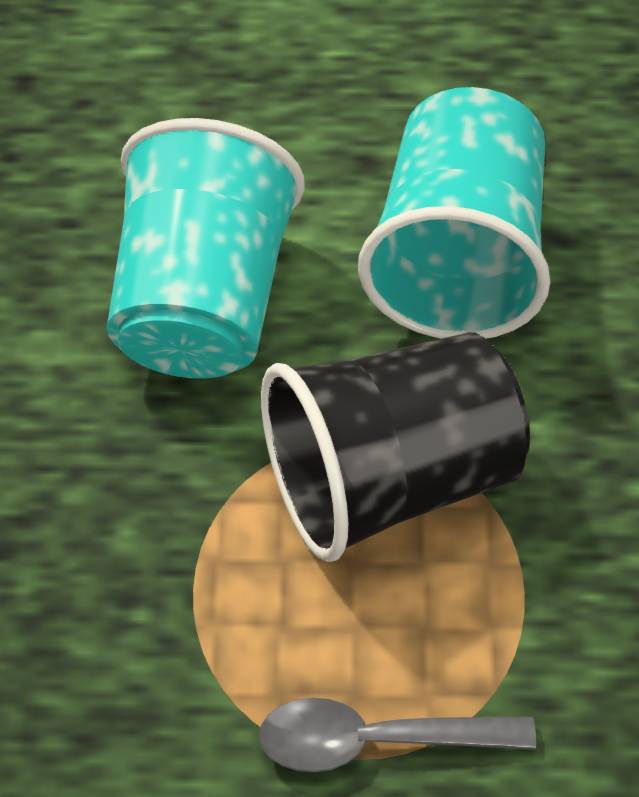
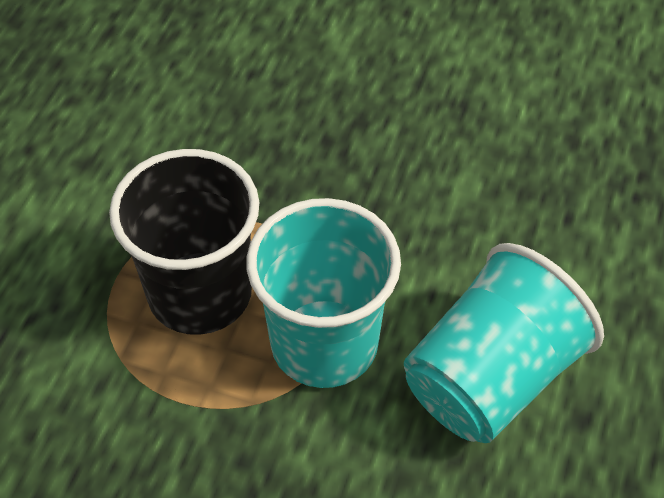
grey spoon: 1 -> 0

